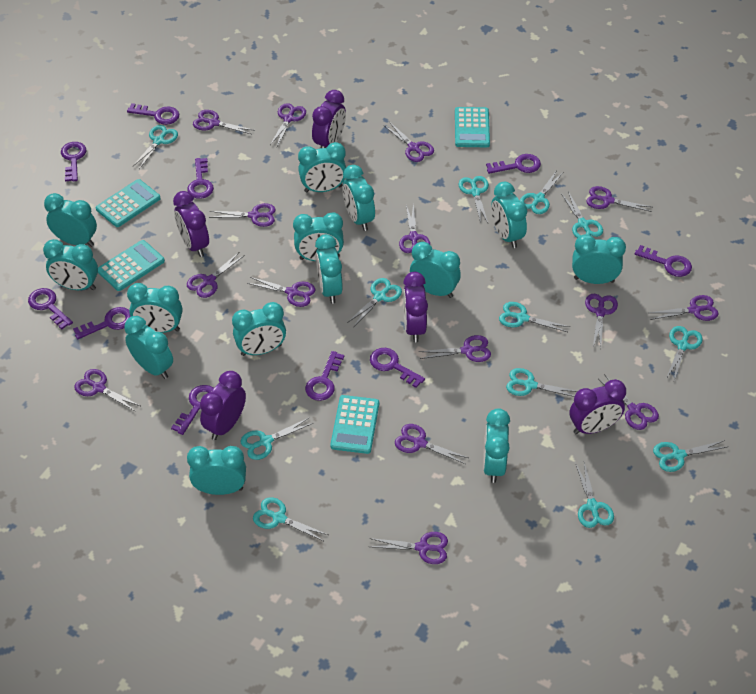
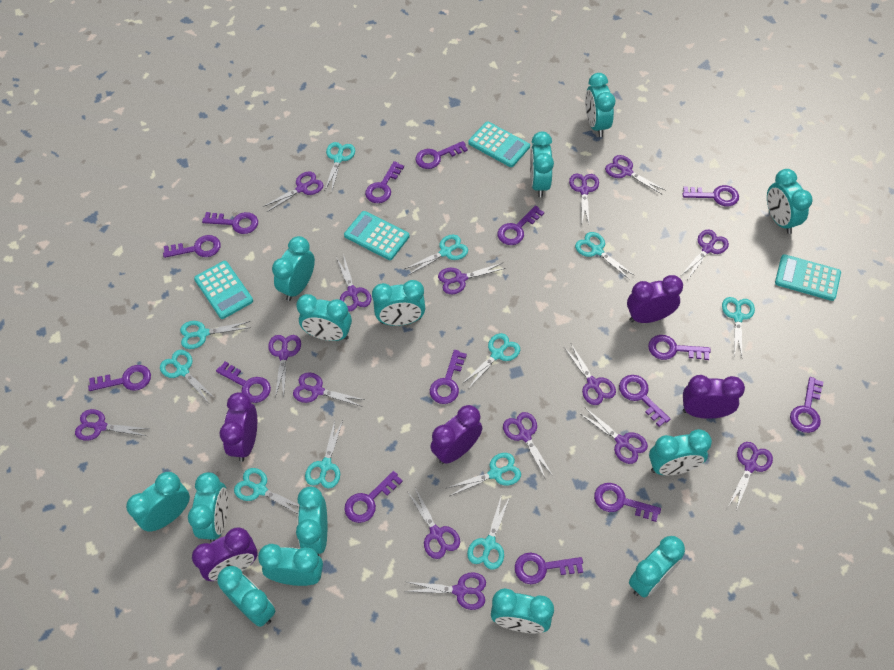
purple key: 10 -> 15
turquoise scissors: 12 -> 11

